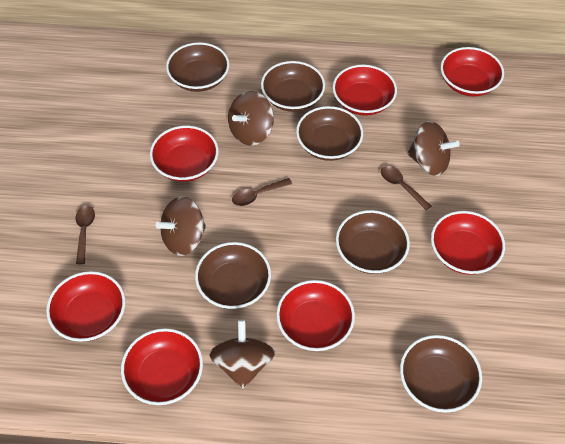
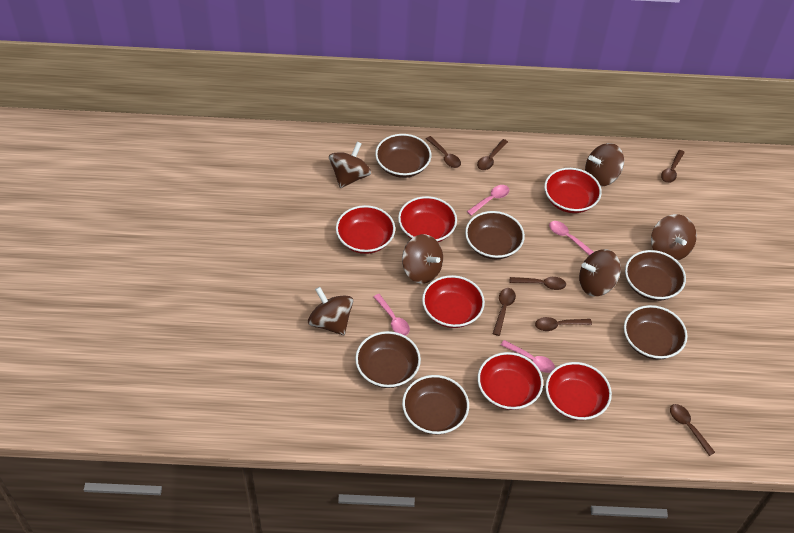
brown spinning top: 4 -> 6
brown spoon: 3 -> 7
pink spoon: 0 -> 4
red bowl: 7 -> 6

